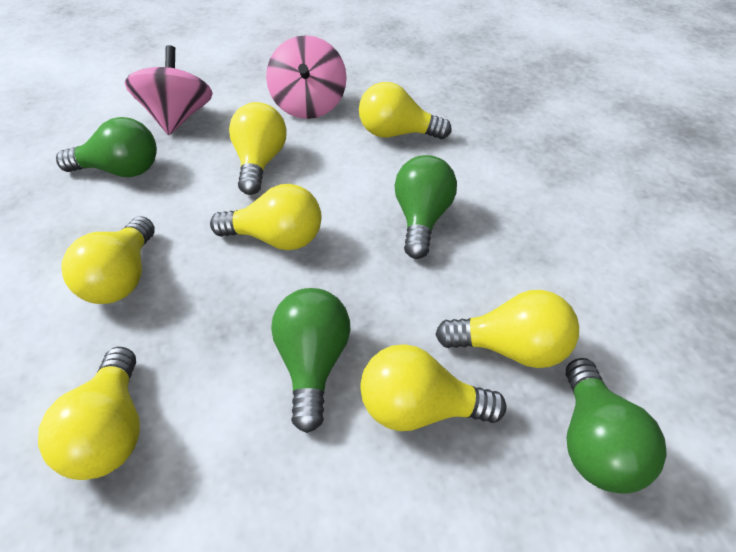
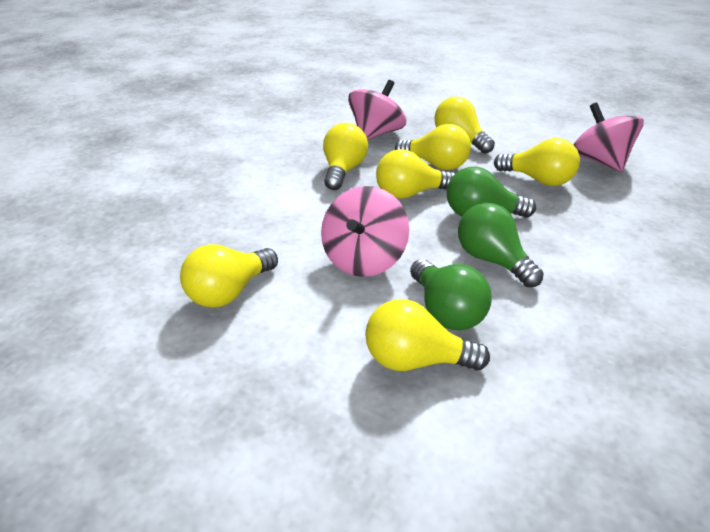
green light bulb: 4 -> 3
pink spinning top: 2 -> 3

